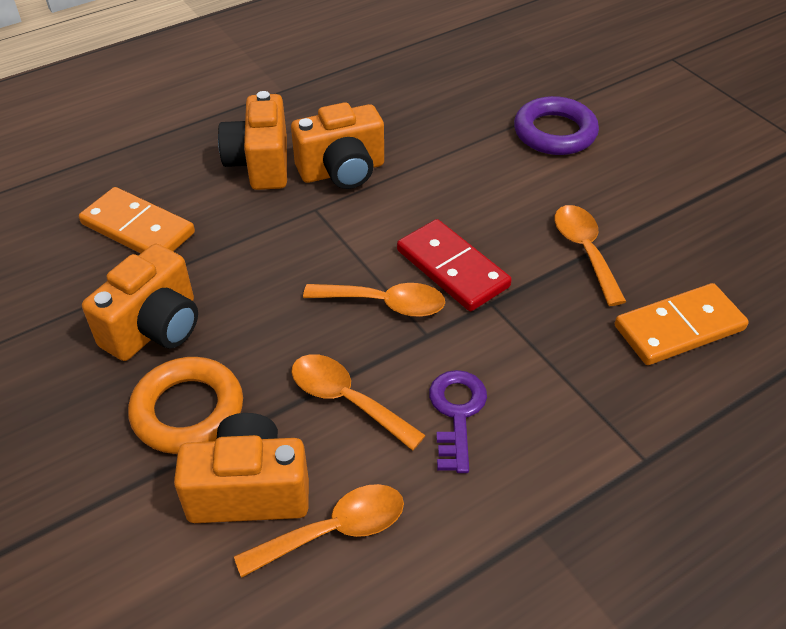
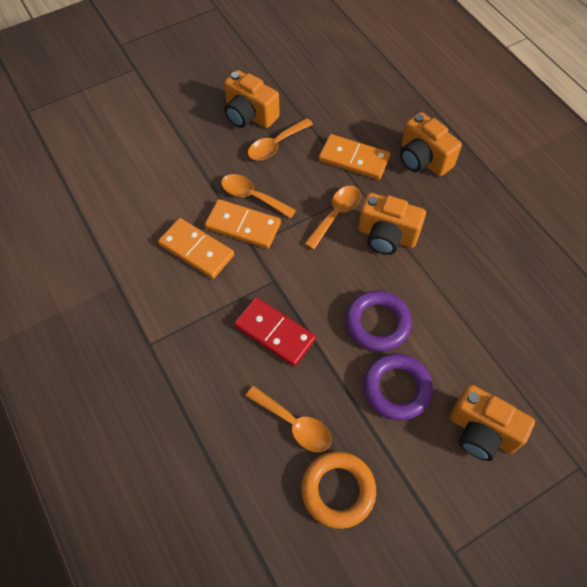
orange domino: 2 -> 3
purple key: 1 -> 0
purple ring: 1 -> 2

